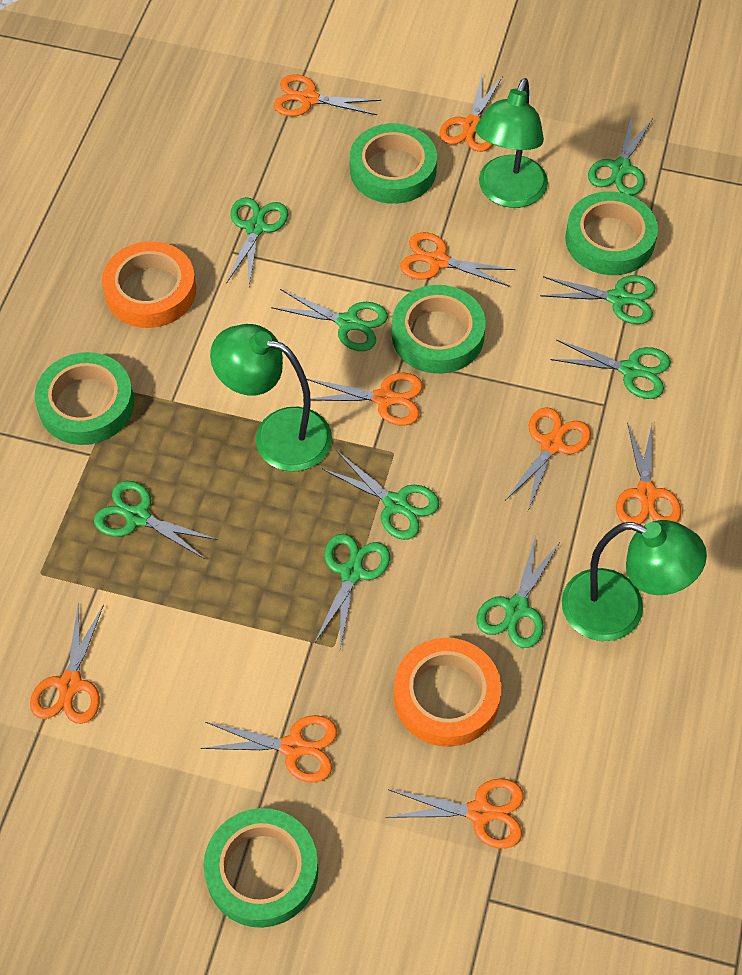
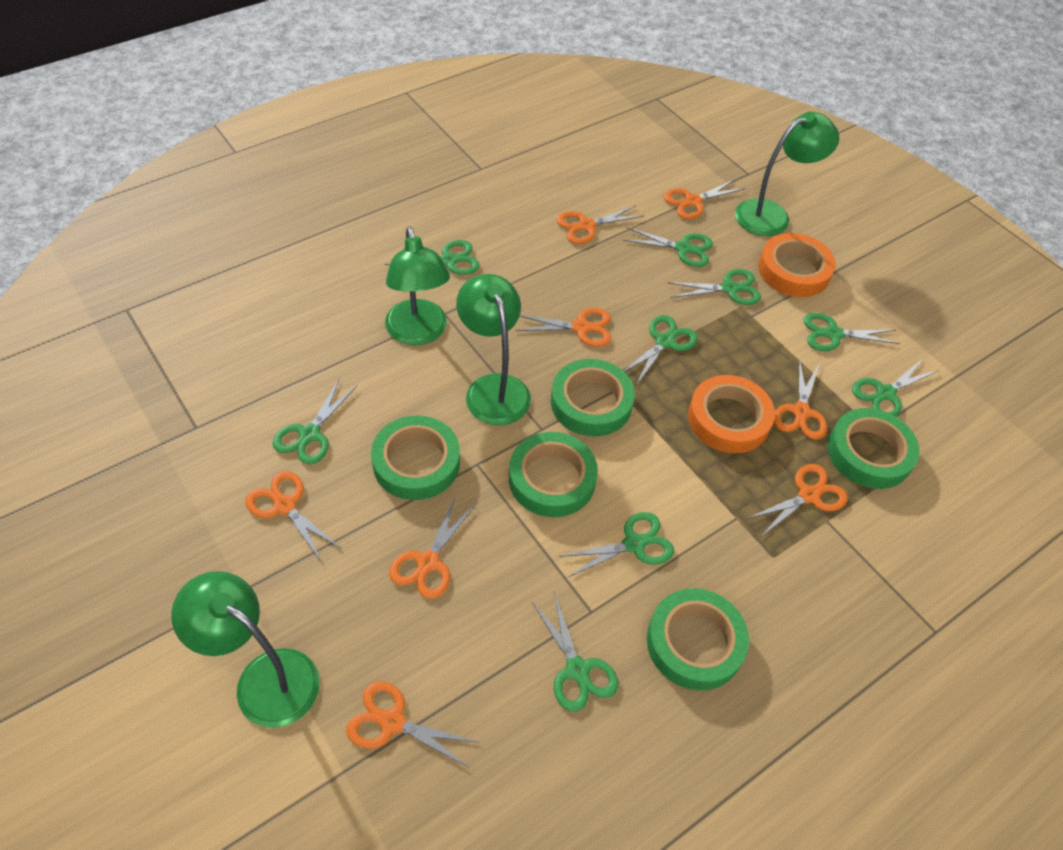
green lamp: 3 -> 4
orange scissors: 9 -> 8

